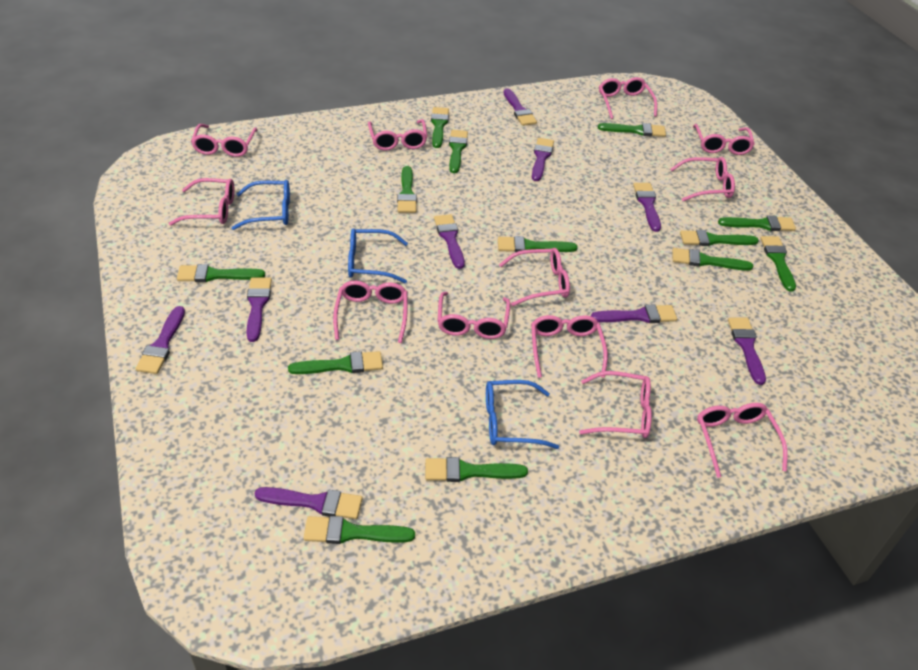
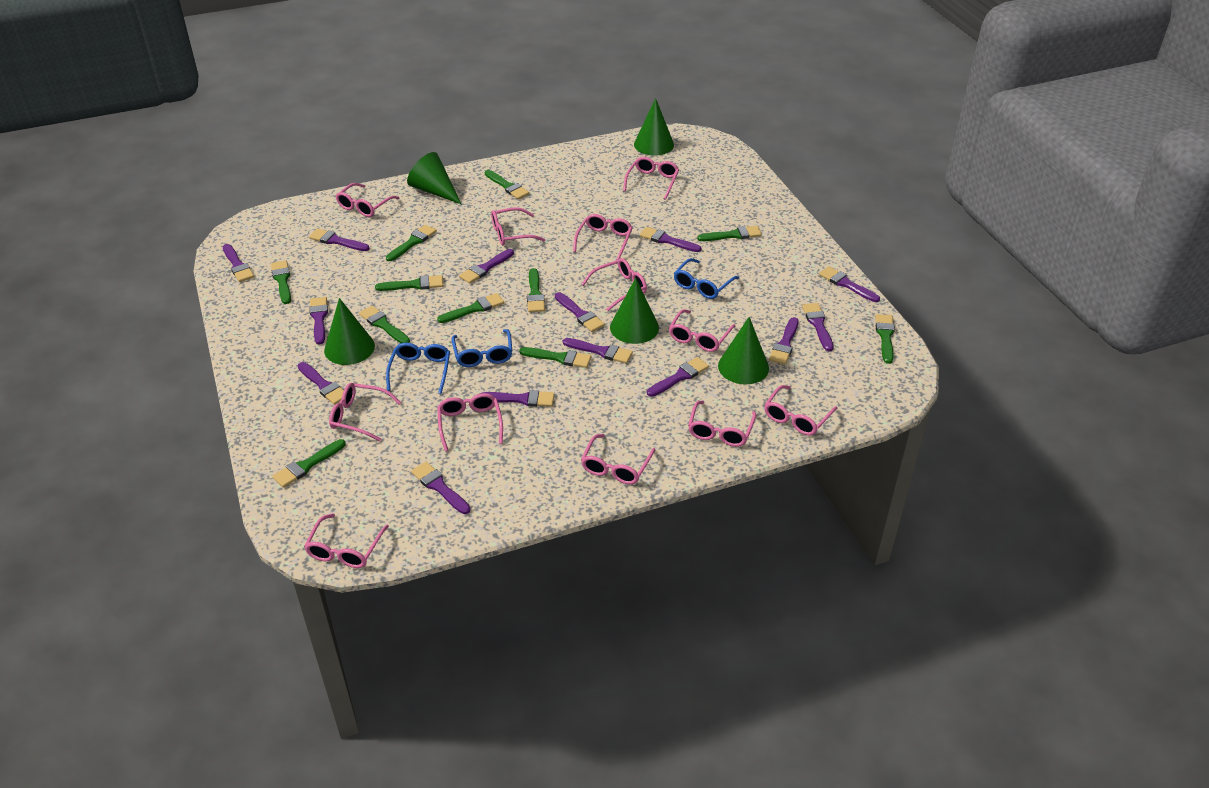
green brush: 13 -> 11
green cone: 0 -> 5
purple brush: 9 -> 14

